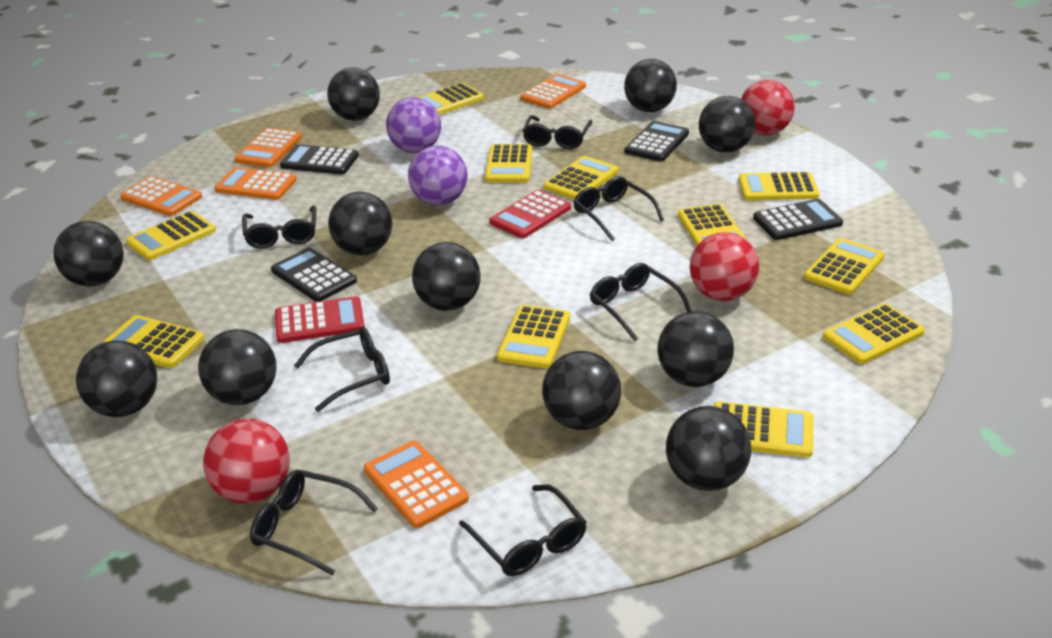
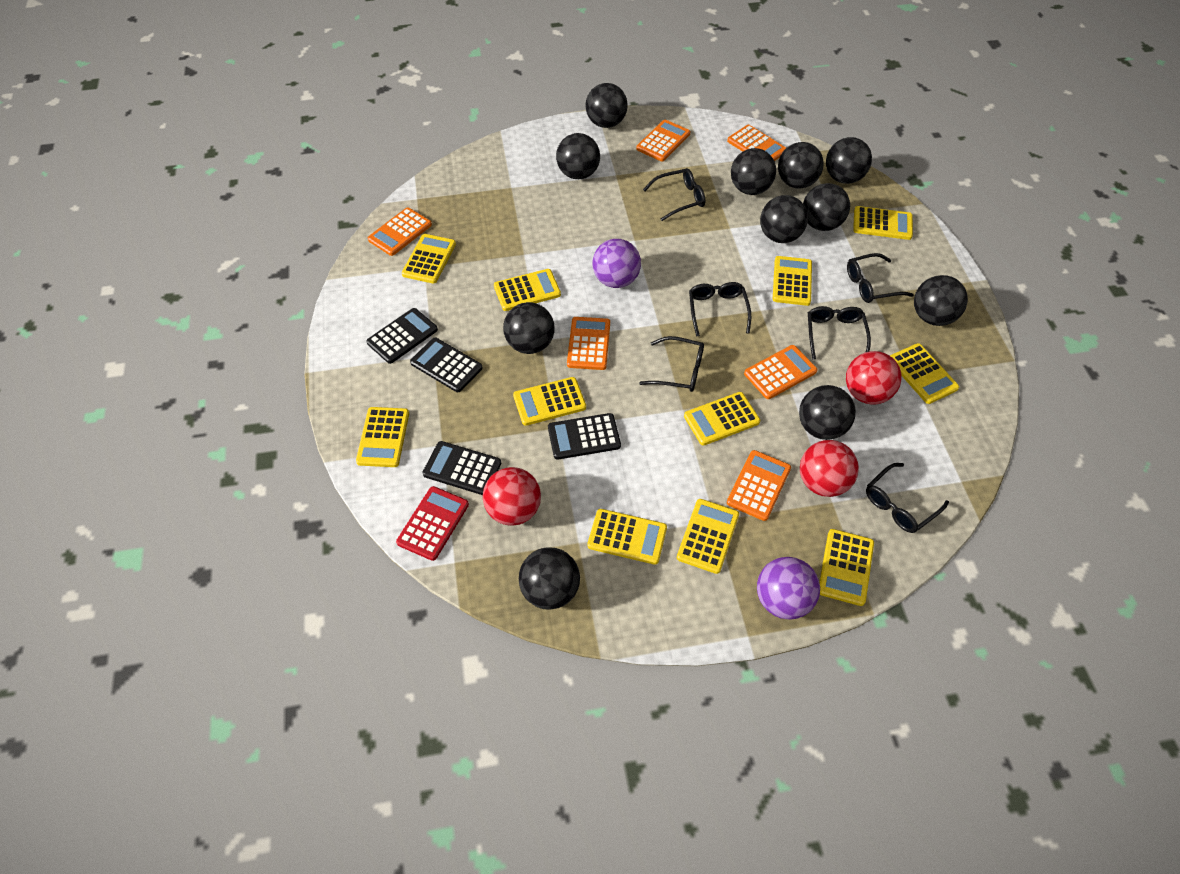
black glasses: 7 -> 6
orange calculator: 5 -> 6
red calculator: 2 -> 1

